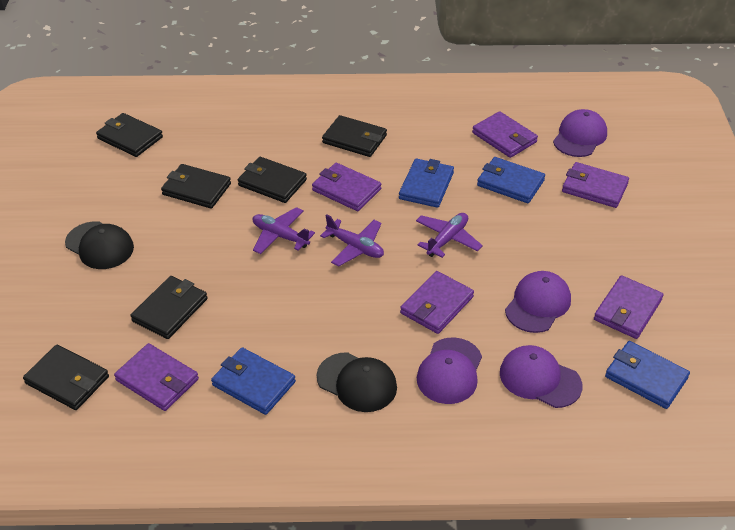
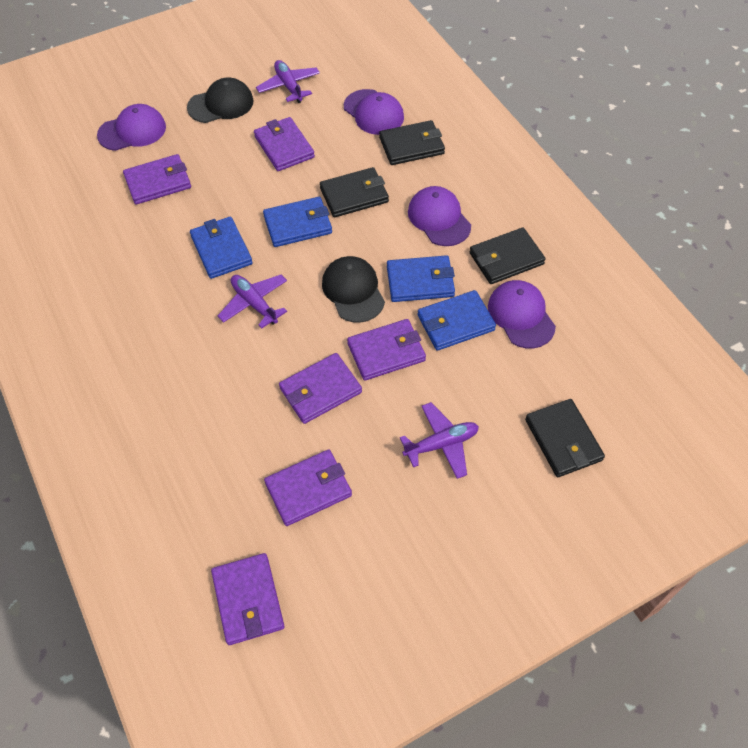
black wallet: 6 -> 4

